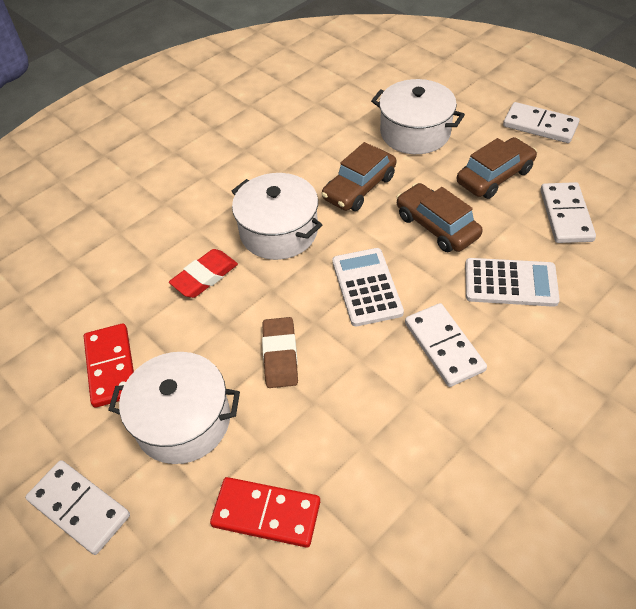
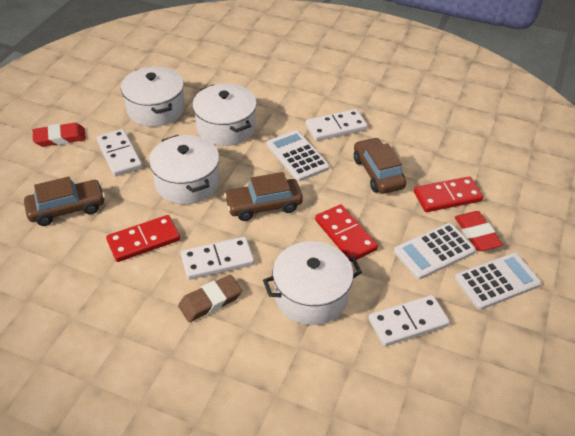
red domino: 2 -> 3
red eraser: 1 -> 2
white calculator: 2 -> 3
white pot: 3 -> 4

